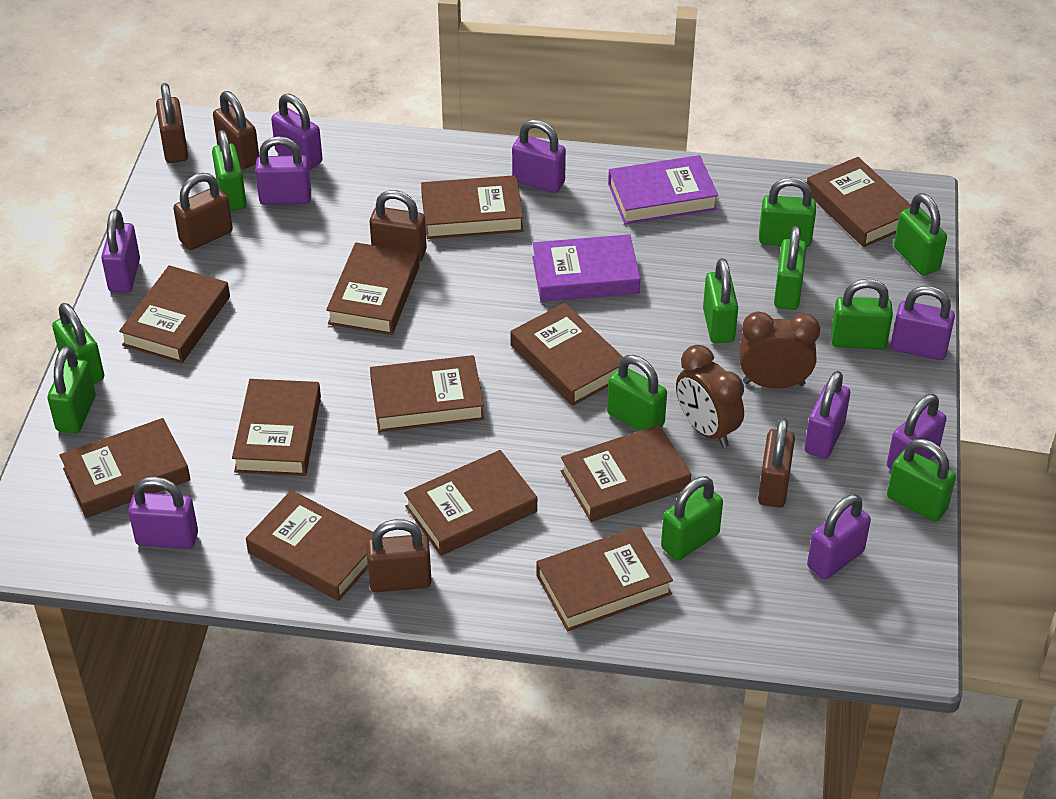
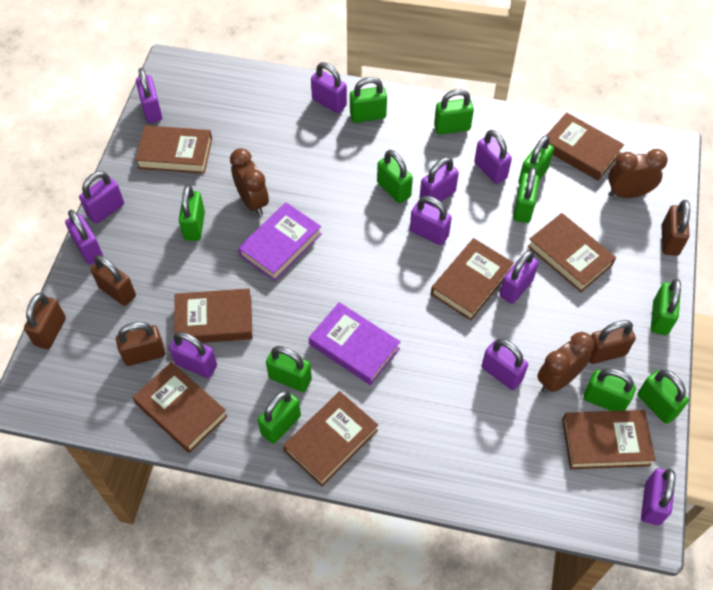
brown book: 12 -> 8
brown clock: 2 -> 3
brown padlock: 6 -> 5
purple padlock: 9 -> 11

